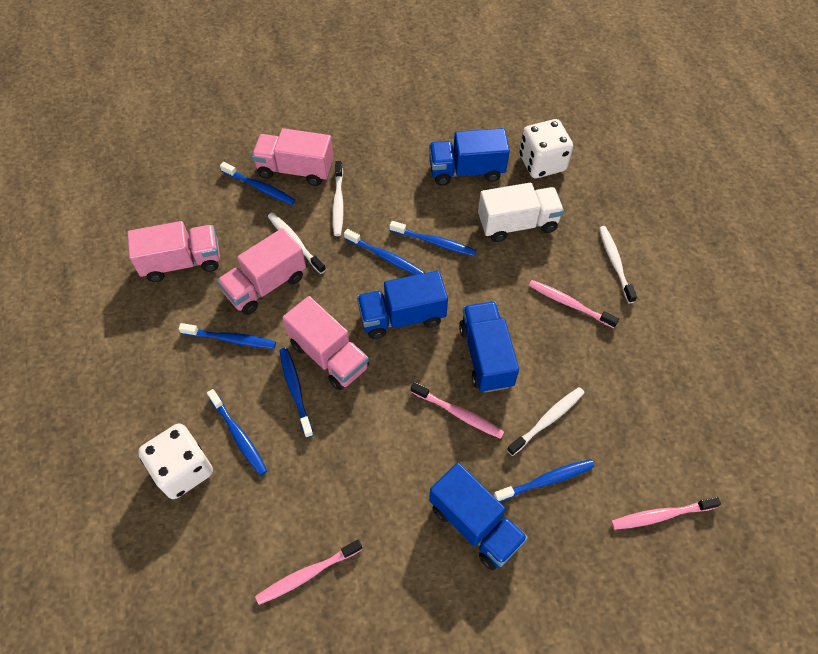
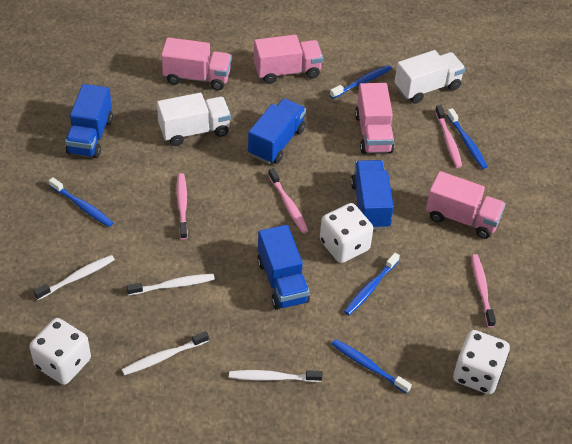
blue toothbrush: 7 -> 5
white dice: 2 -> 3
white truck: 1 -> 2

